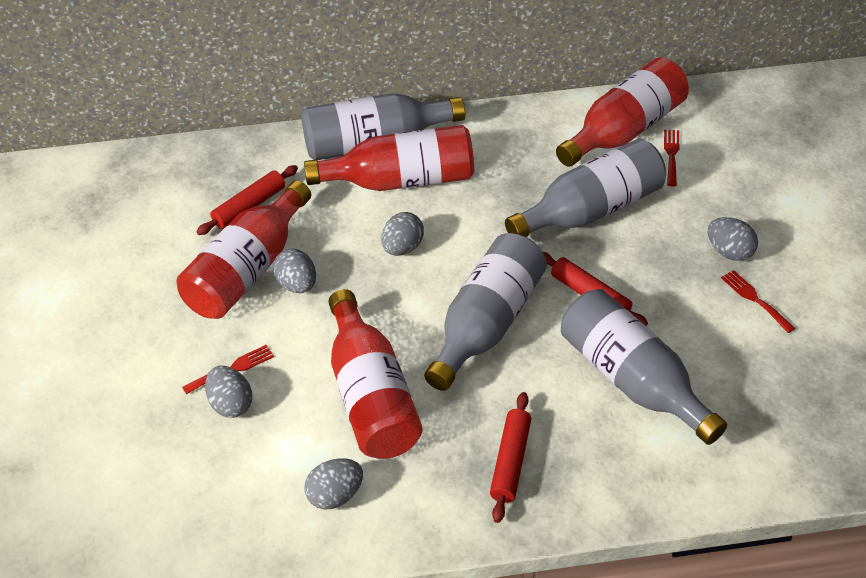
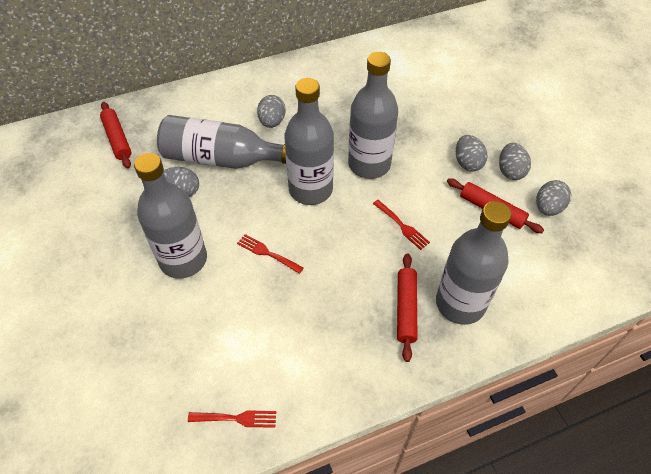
grey bottle: 4 -> 5
red bottle: 4 -> 0

